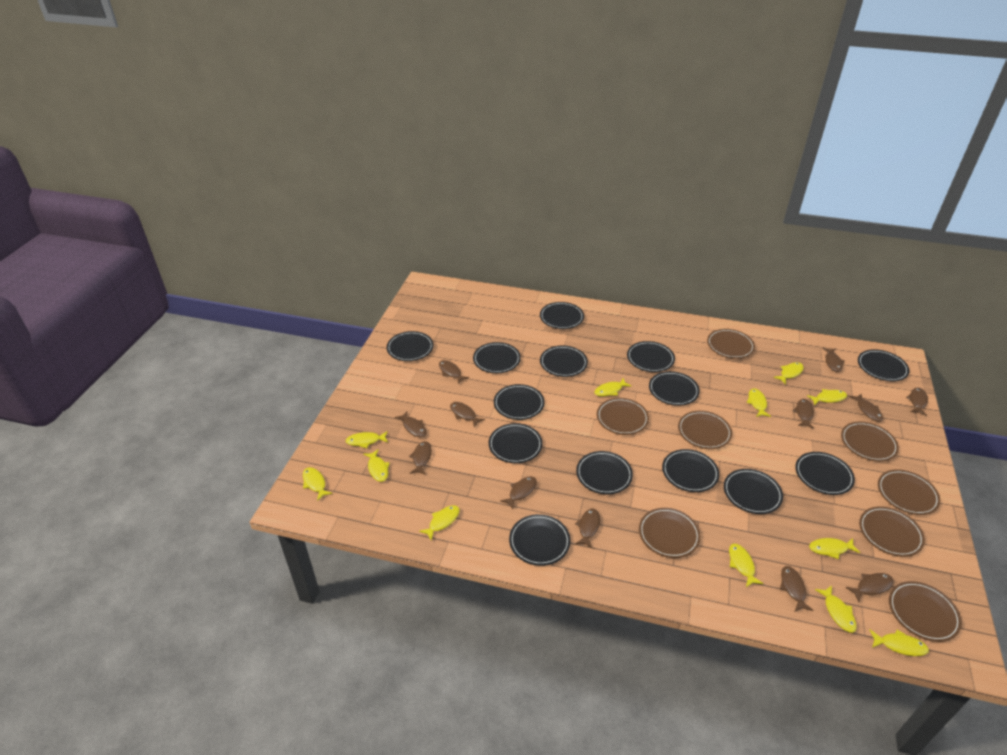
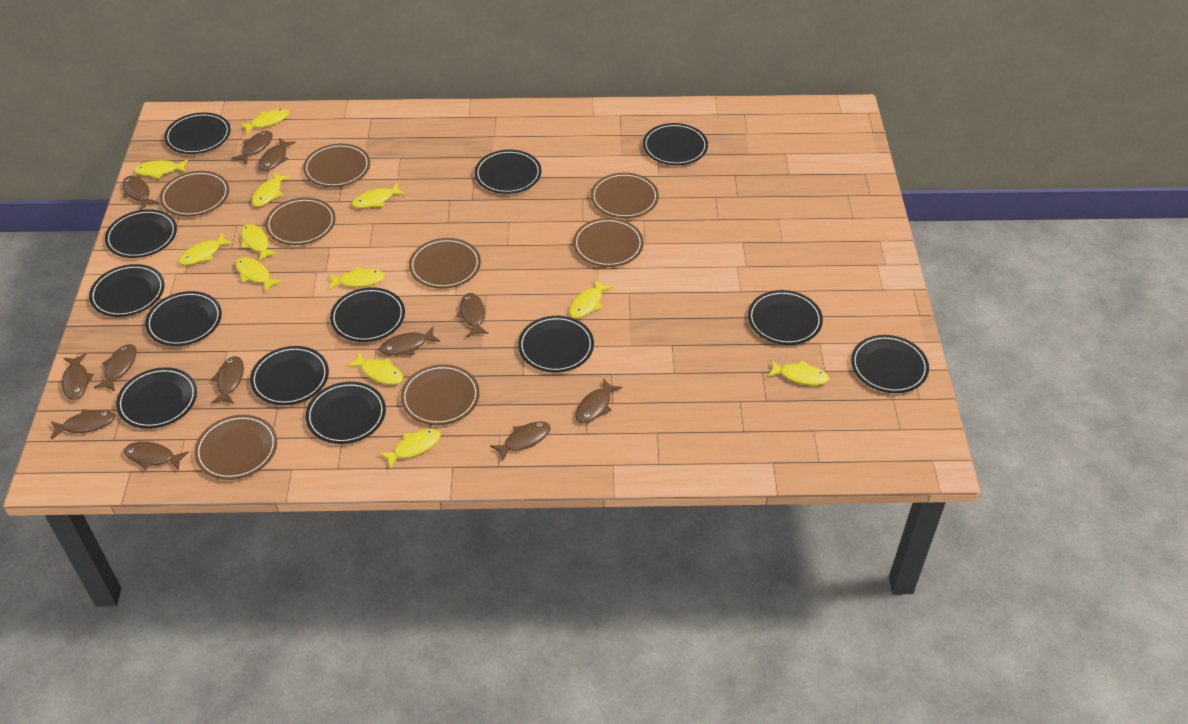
black plate: 14 -> 13

